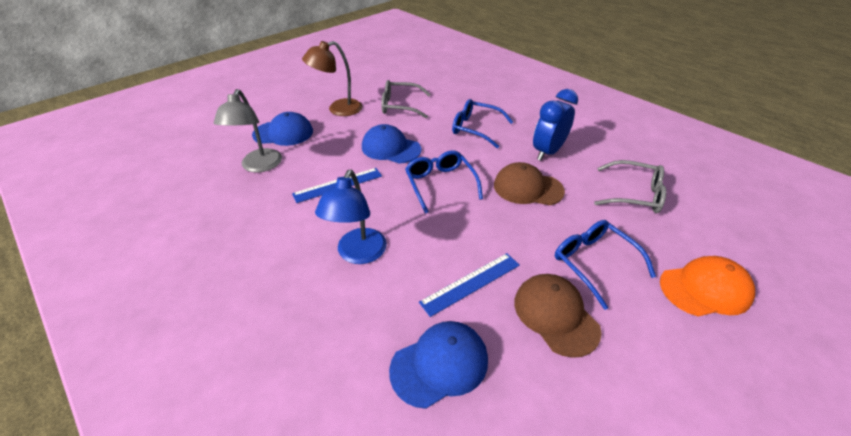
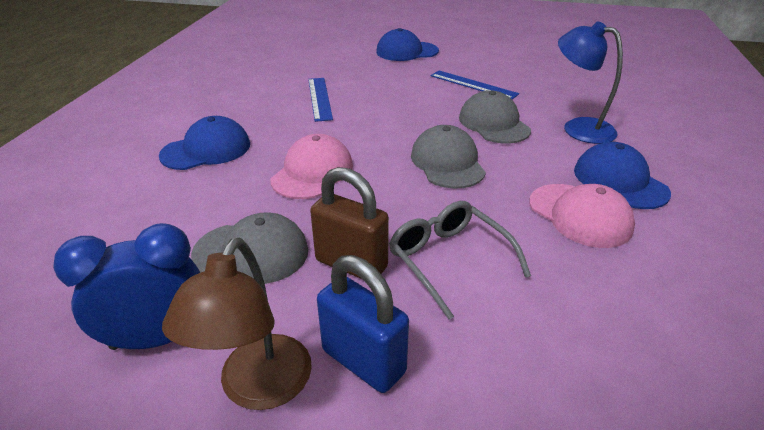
blue glasses: 3 -> 0
blue padlock: 0 -> 1
brown cap: 2 -> 0
brown padlock: 0 -> 1
grey cap: 0 -> 3
grey glasses: 2 -> 1
grey lamp: 1 -> 0
orange cap: 1 -> 0
pink cap: 0 -> 2

